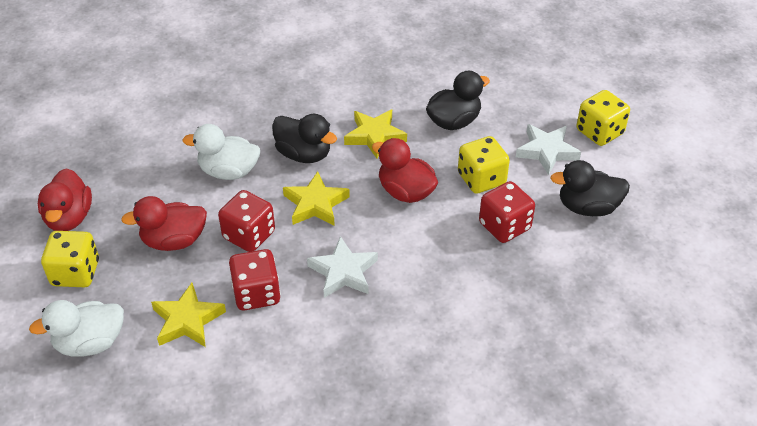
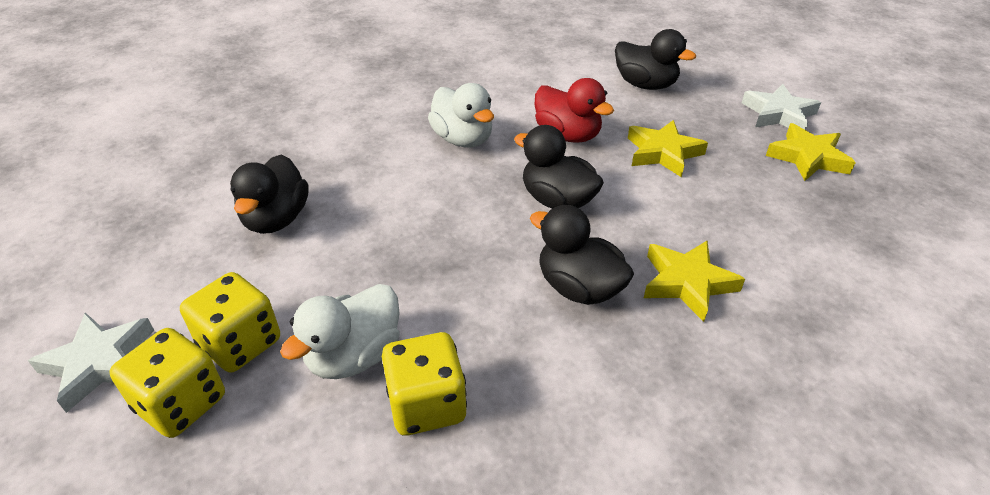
black duck: 3 -> 4
red dice: 3 -> 0
red duck: 3 -> 1

